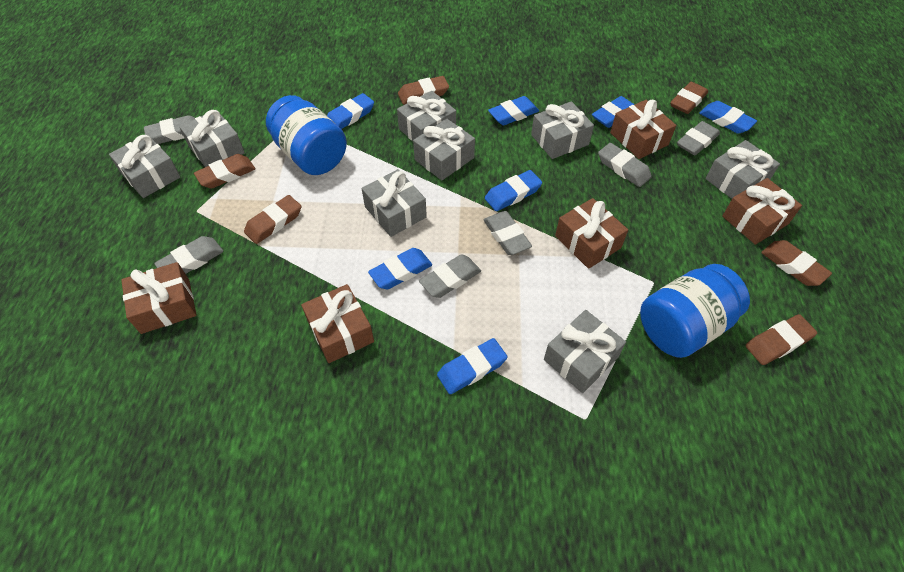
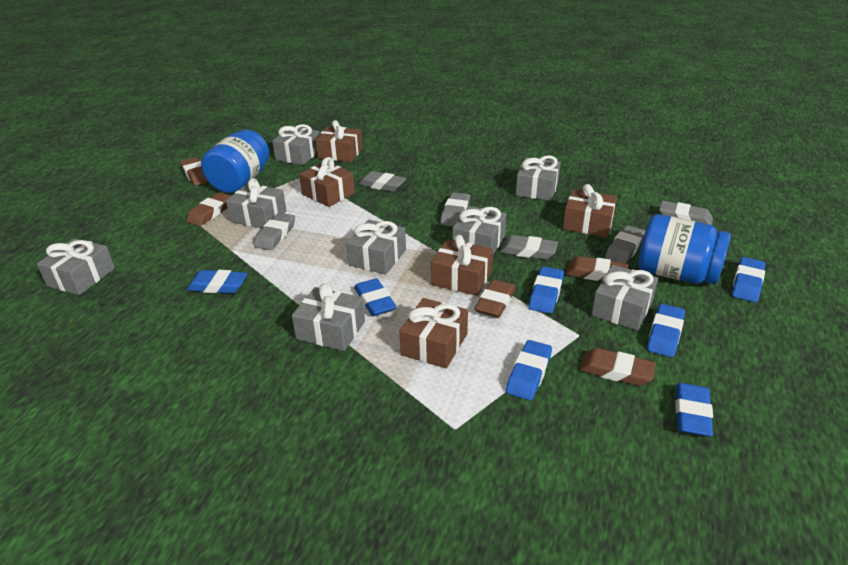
brown eraser: 6 -> 5

